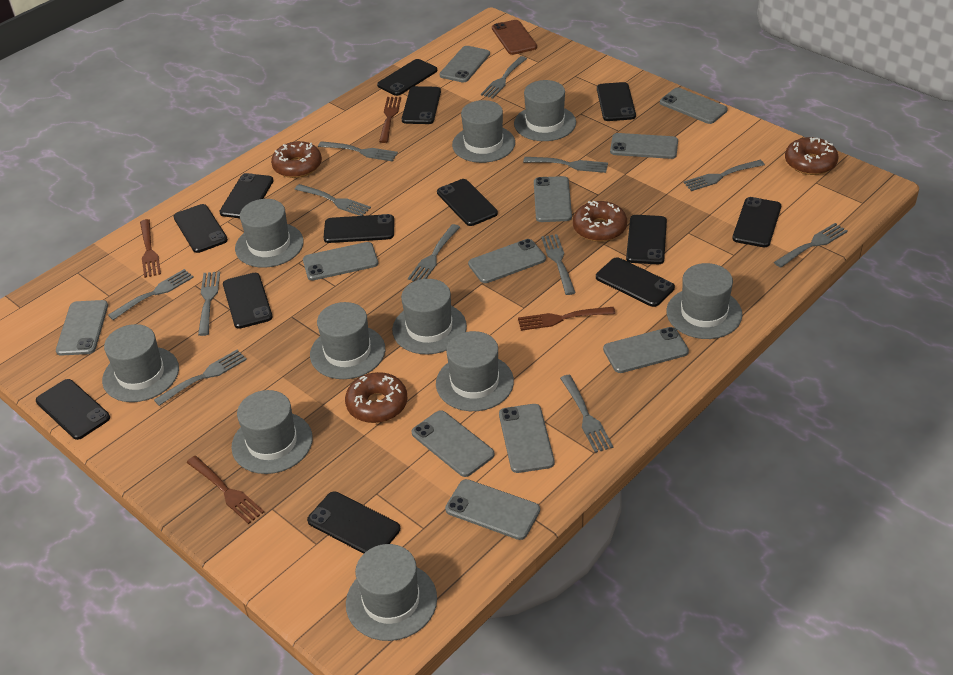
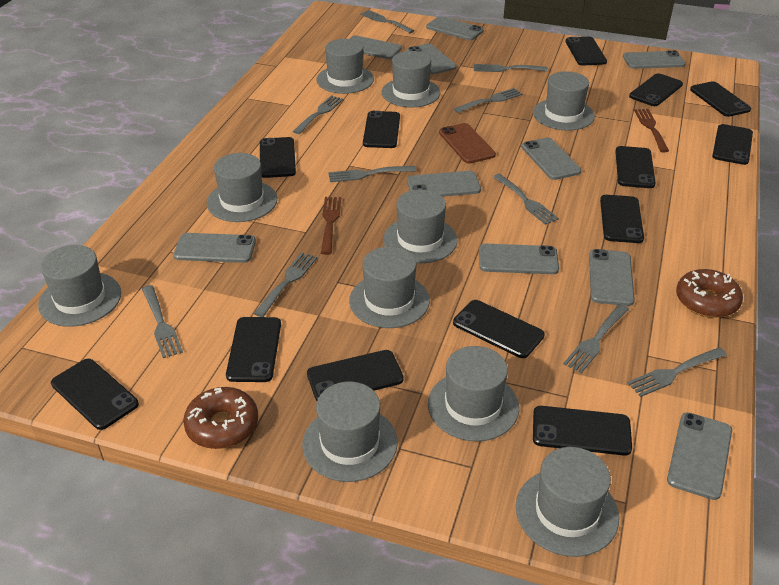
brown donut: 4 -> 2
brown fork: 4 -> 2
grey fork: 12 -> 10
grey phone: 11 -> 10

